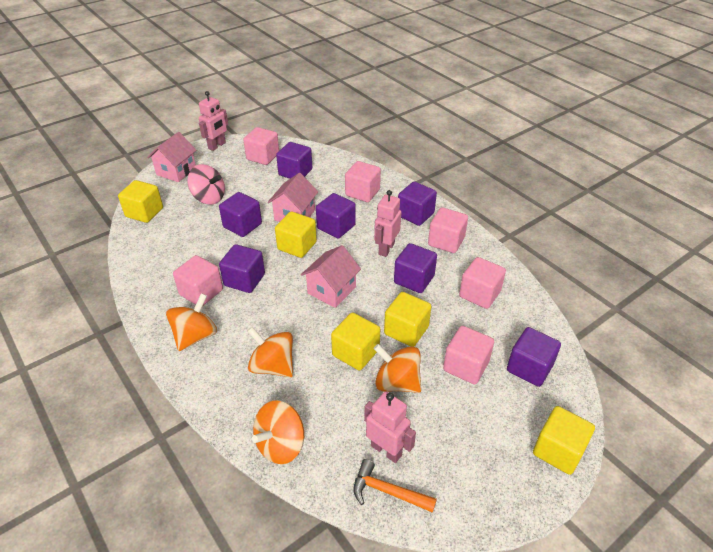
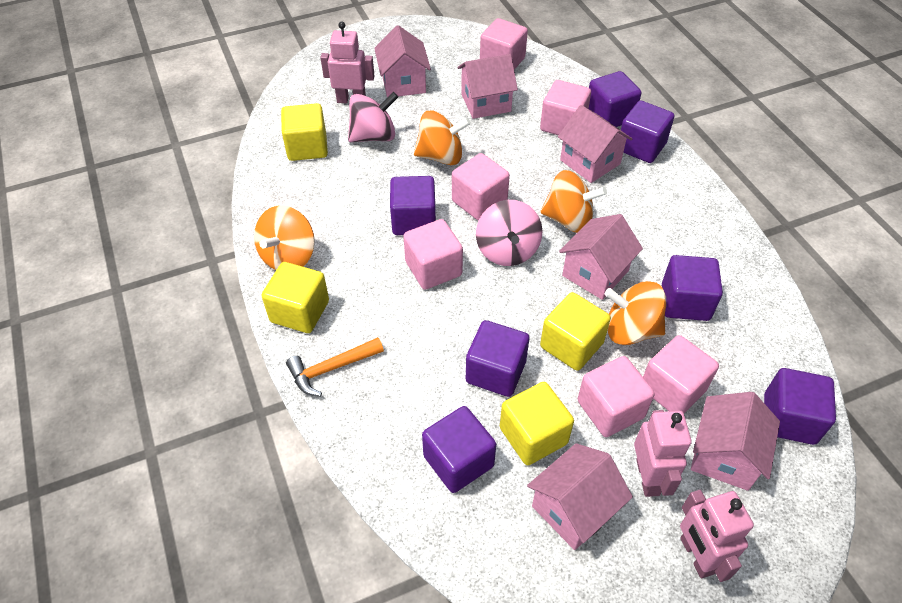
pink house: 3 -> 6
pink spinning top: 1 -> 2
yellow cube: 5 -> 4

